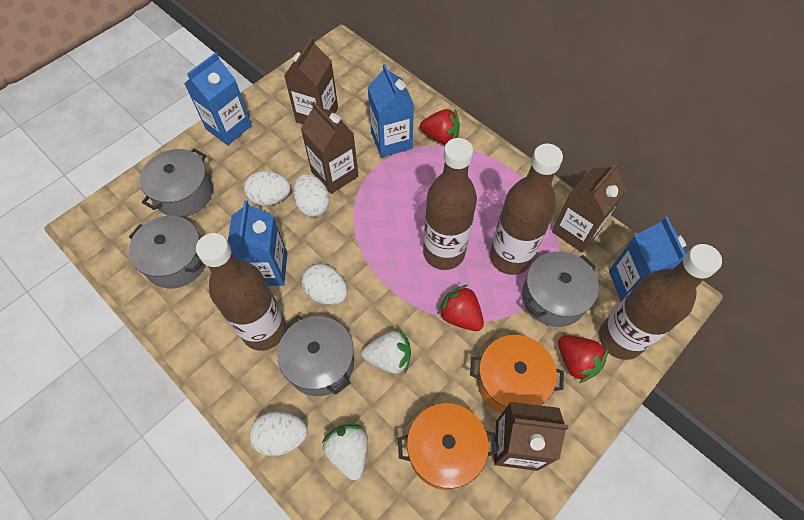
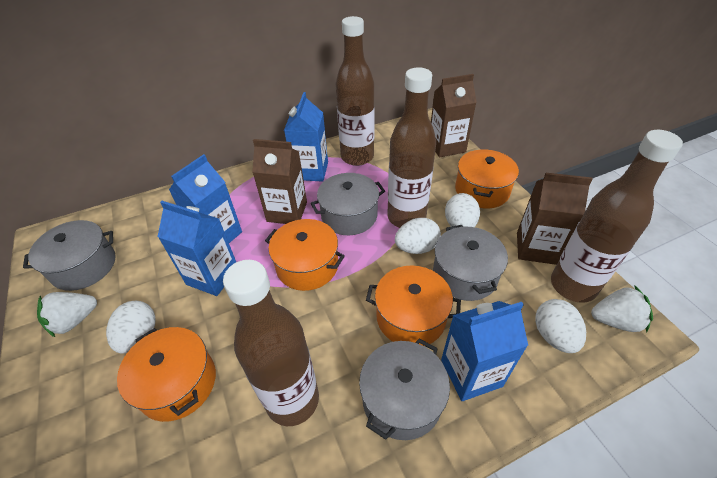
brown carton: 4 -> 3
orange pot: 2 -> 4
red strawberry: 3 -> 0

